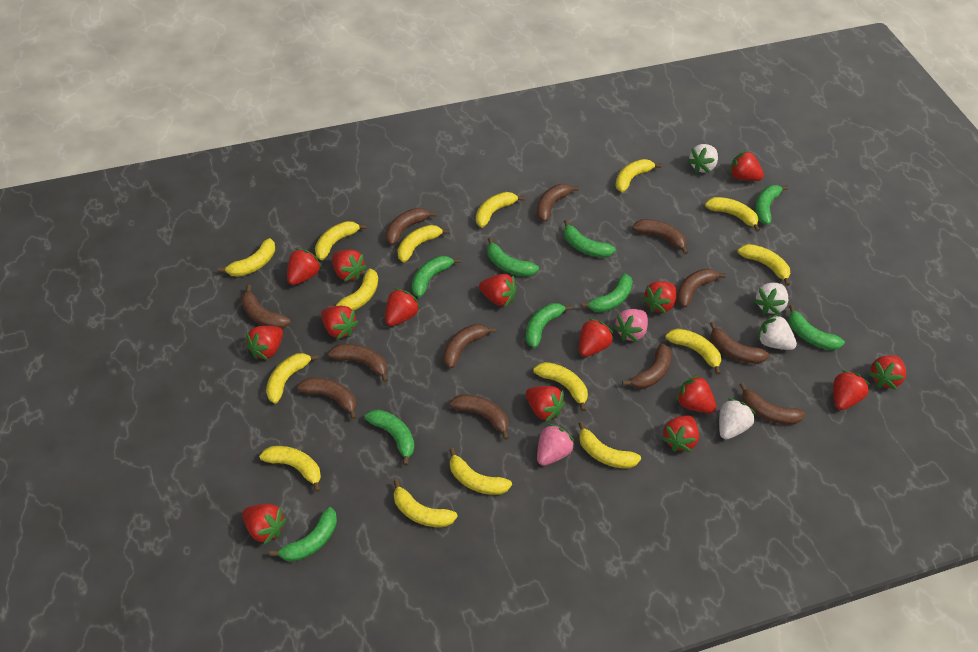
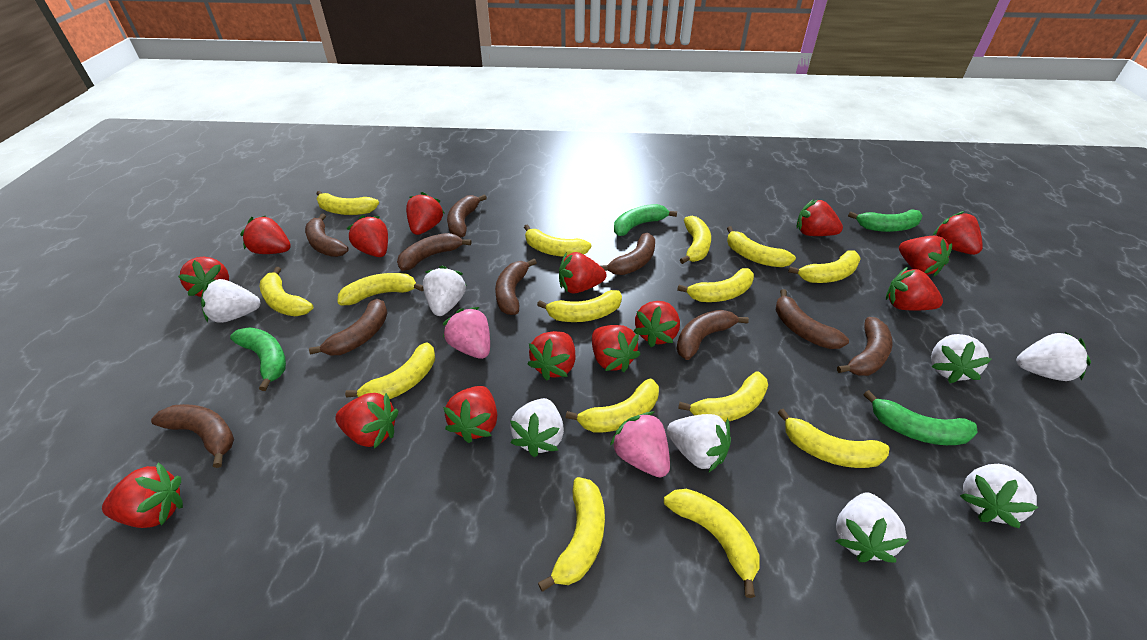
brown banana: 12 -> 10
green banana: 9 -> 4
white strawberry: 4 -> 8

